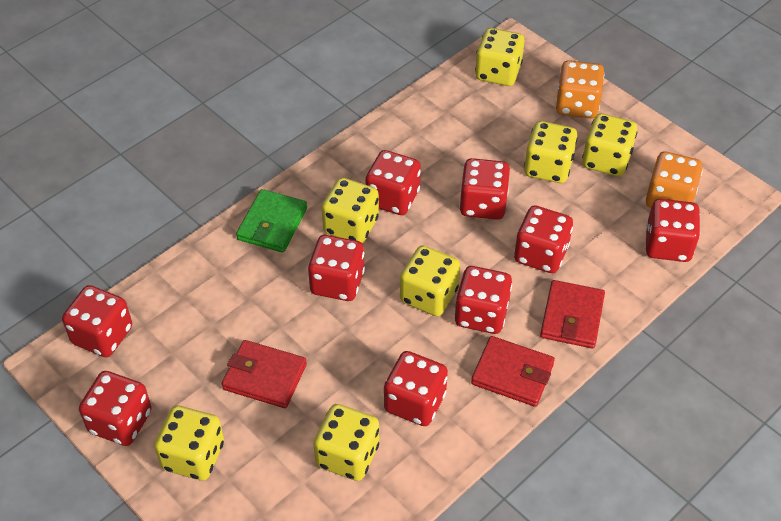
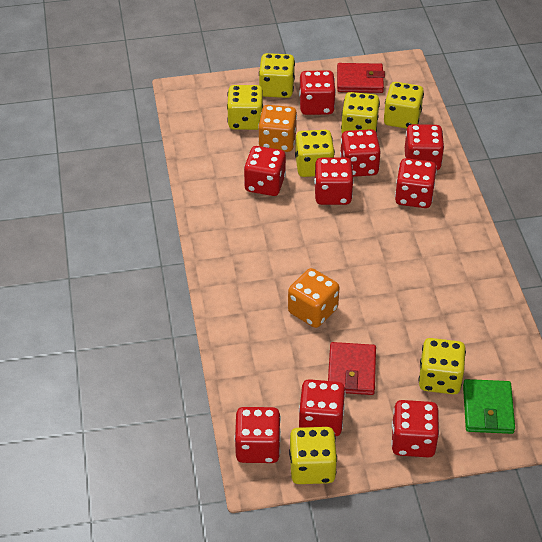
red wallet: 3 -> 2

